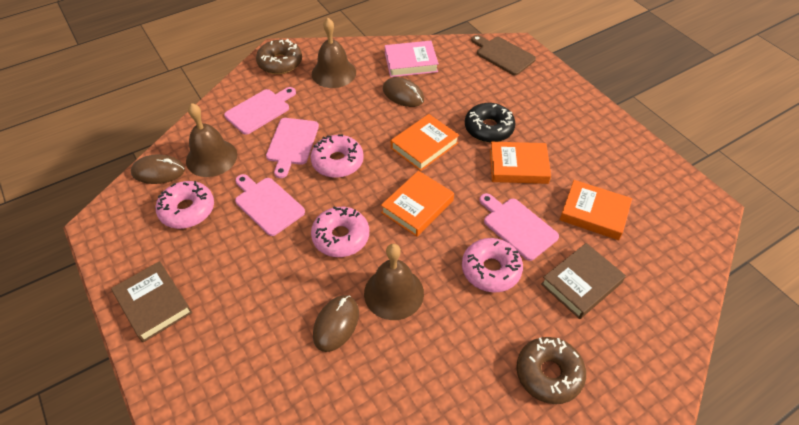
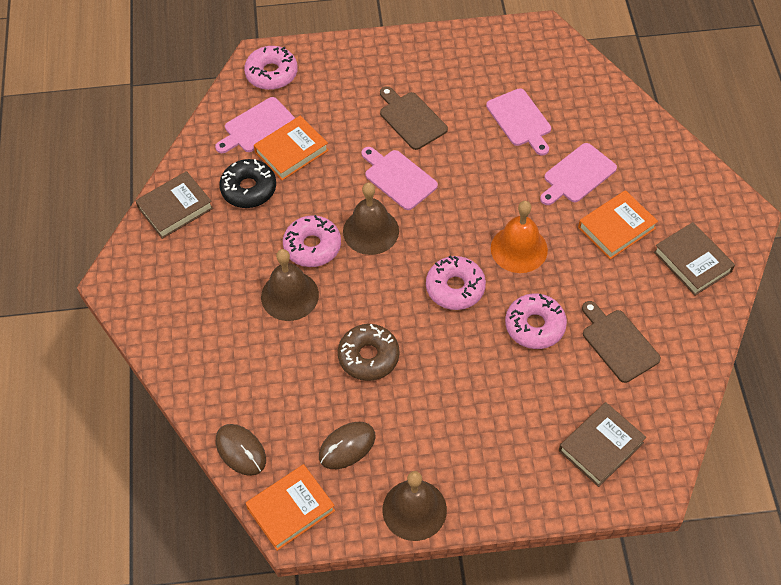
brown book: 2 -> 3
brown cutting board: 1 -> 2
brown donut: 2 -> 1
brown mouse: 3 -> 2
orange bell: 0 -> 1
orange book: 4 -> 3
pink book: 1 -> 0

